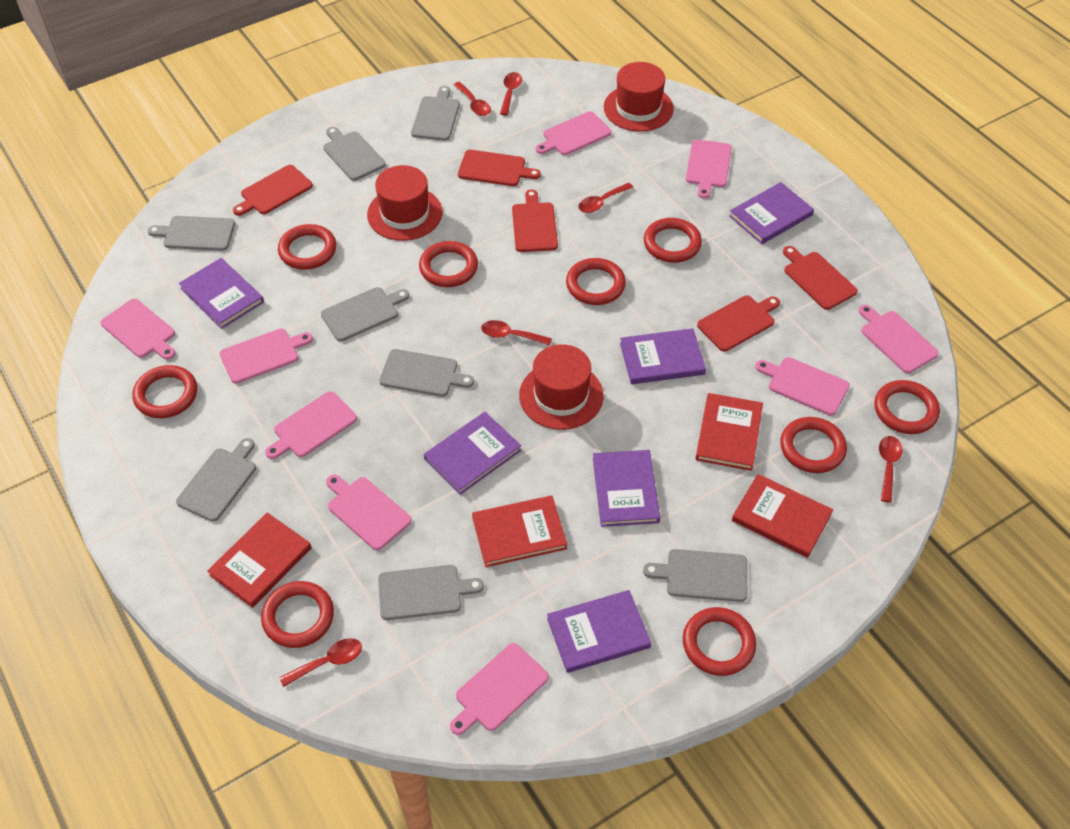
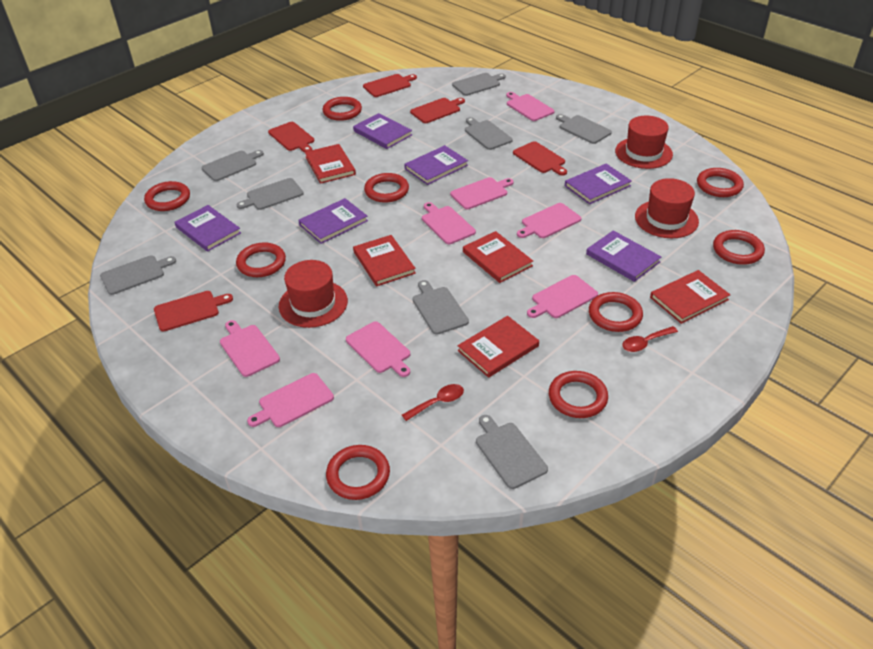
pink cutting board: 9 -> 8
red book: 4 -> 5
red spoon: 6 -> 2

